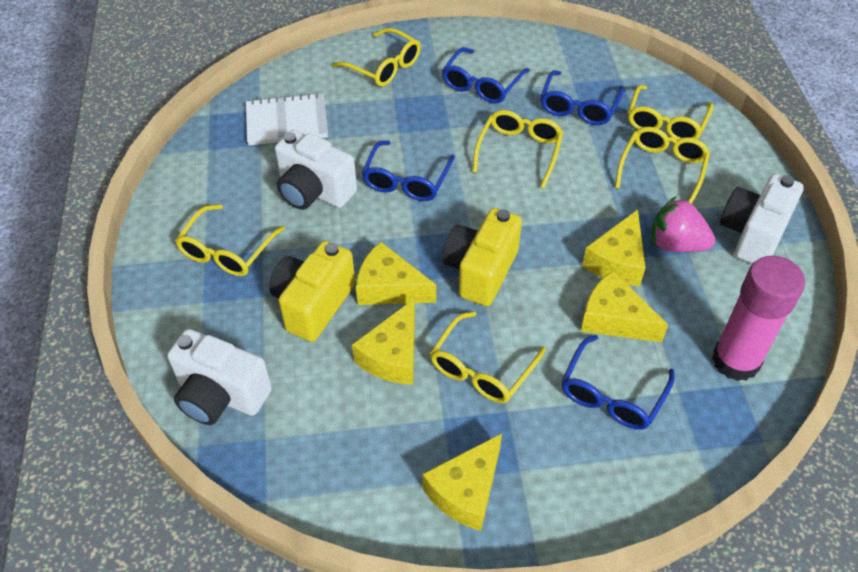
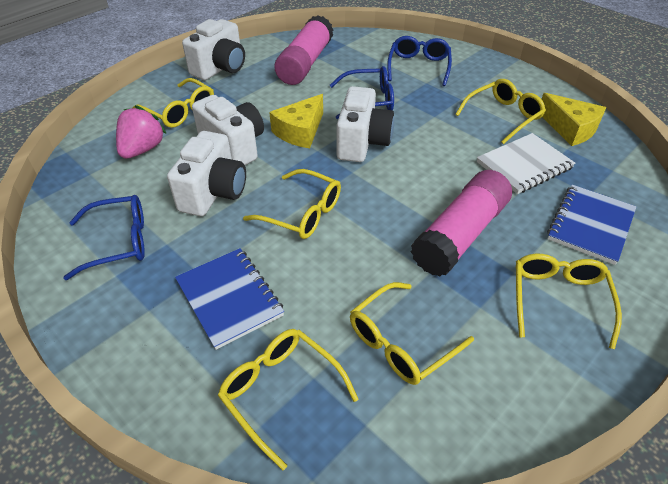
blue glasses: 4 -> 3
blue notebook: 0 -> 2
pink glue stick: 1 -> 2
white camera: 3 -> 4
yellow camera: 2 -> 0
yellow cheese: 5 -> 2

